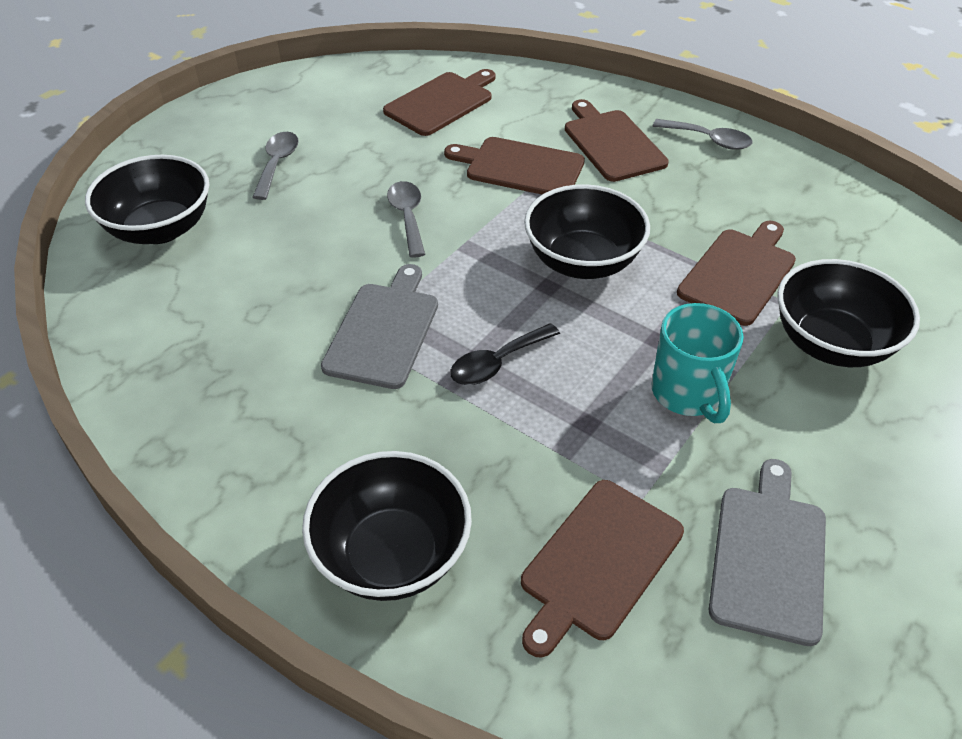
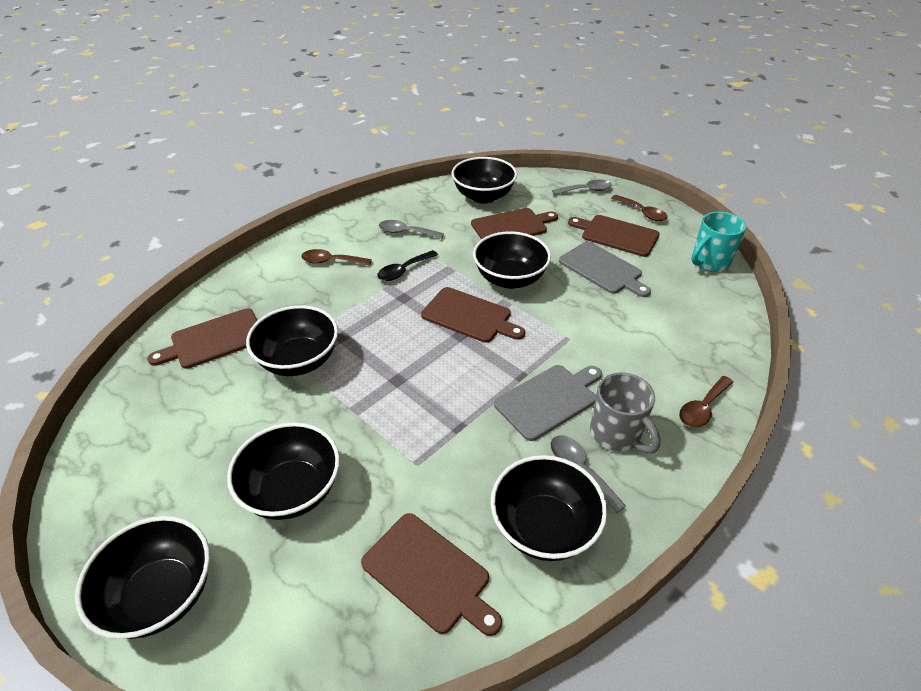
black bowl: 4 -> 6
brown spoon: 0 -> 3
grey mug: 0 -> 1

